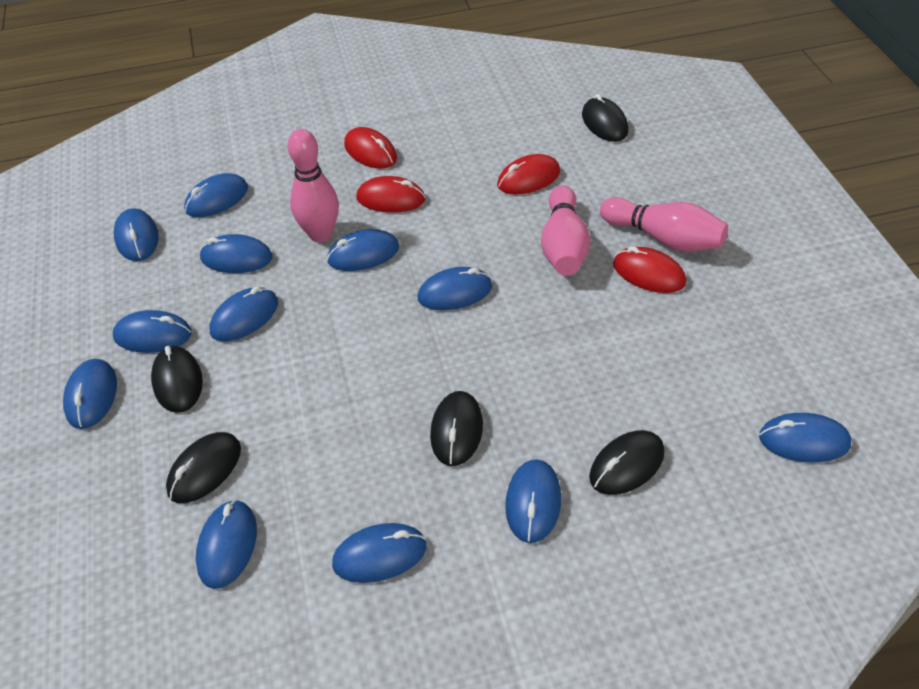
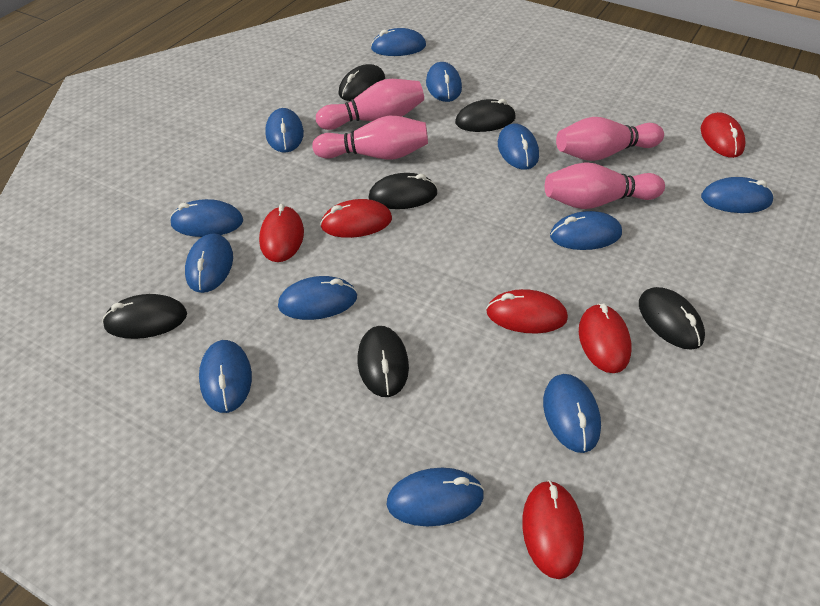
black mouse: 5 -> 6
pink bowling pin: 3 -> 4
red mouse: 4 -> 6

